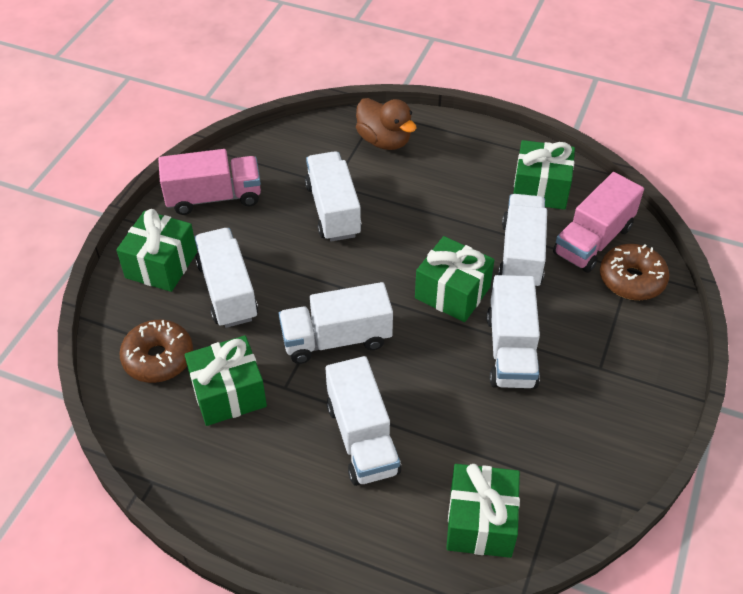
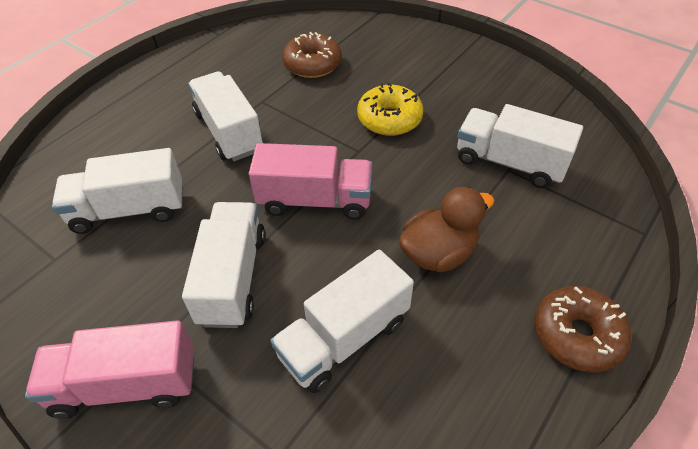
green gift: 5 -> 0
white truck: 6 -> 5
yellow donut: 0 -> 1

